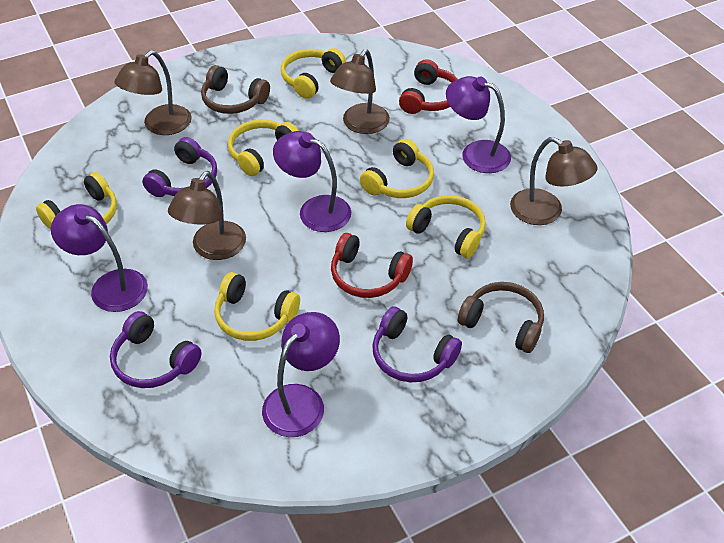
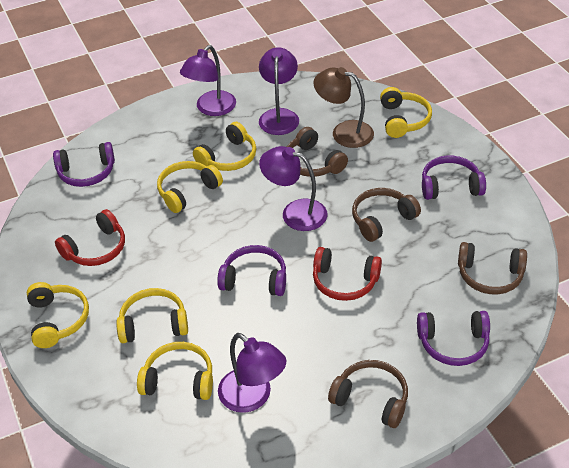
brown headphones: 2 -> 4
brown lamp: 4 -> 1
purple headphones: 3 -> 4

